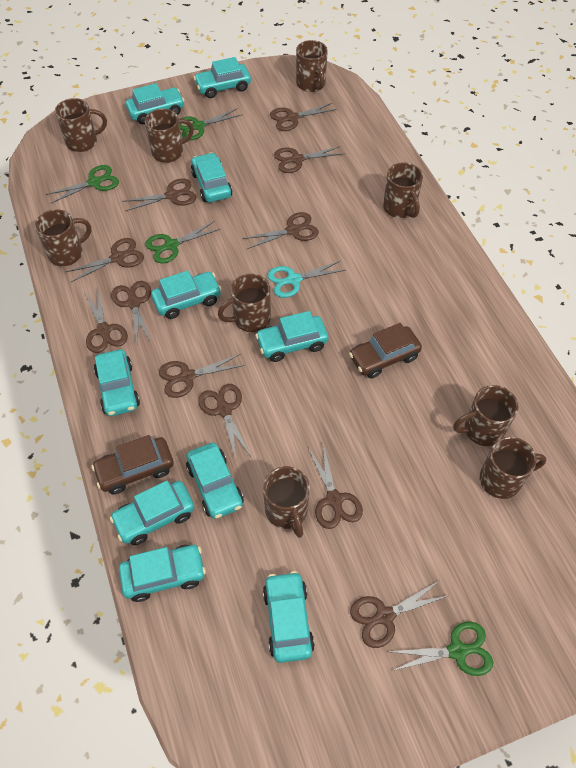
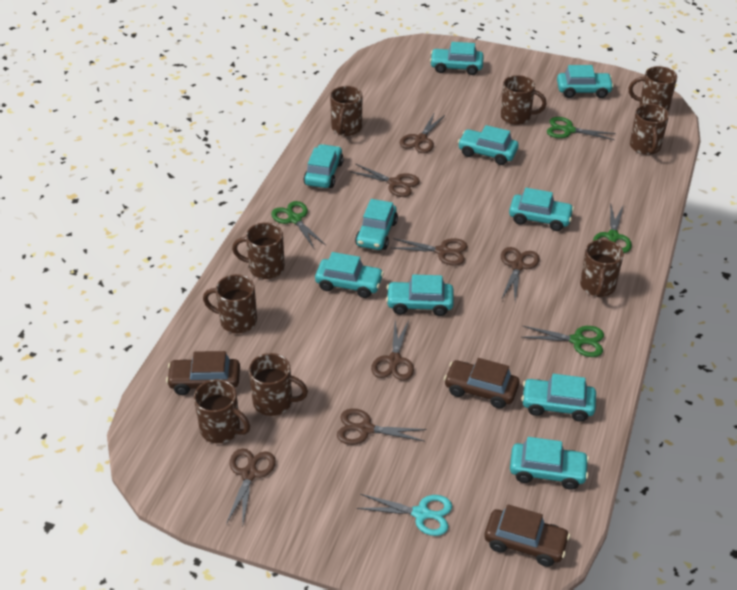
brown car: 2 -> 3
brown scissors: 11 -> 7

